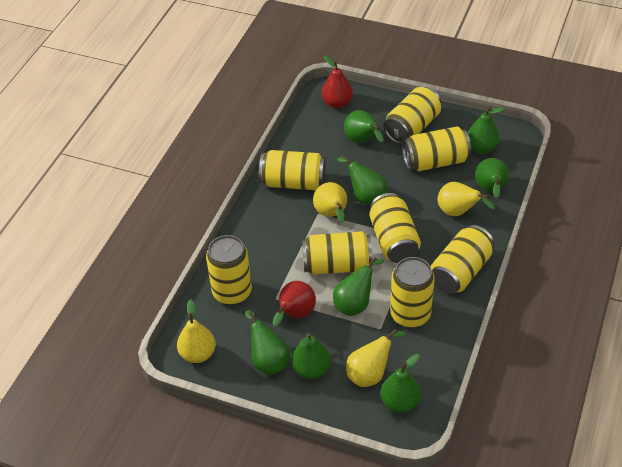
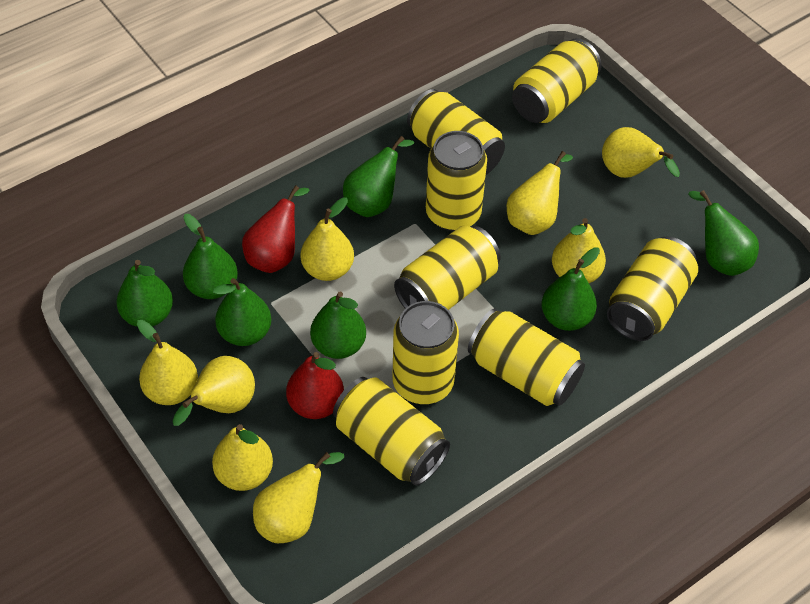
green pear: 8 -> 7
yellow pear: 4 -> 8

